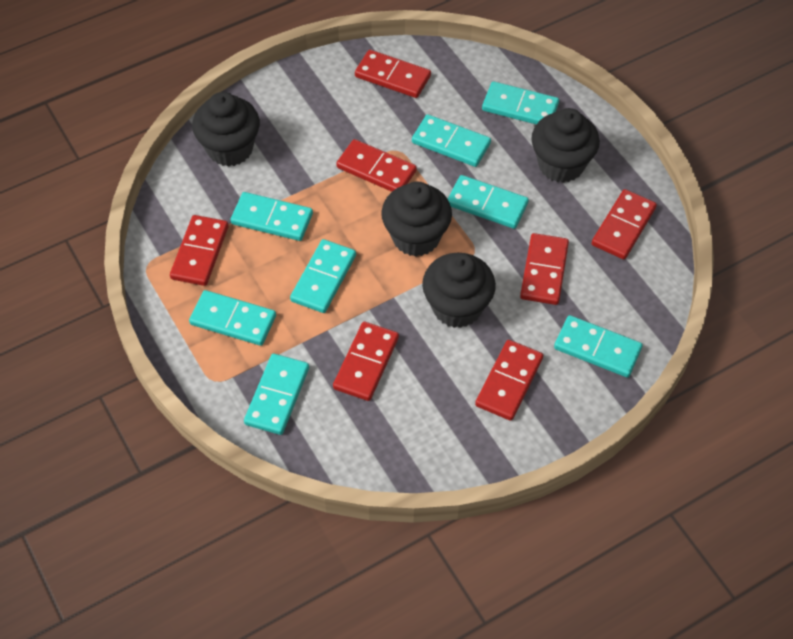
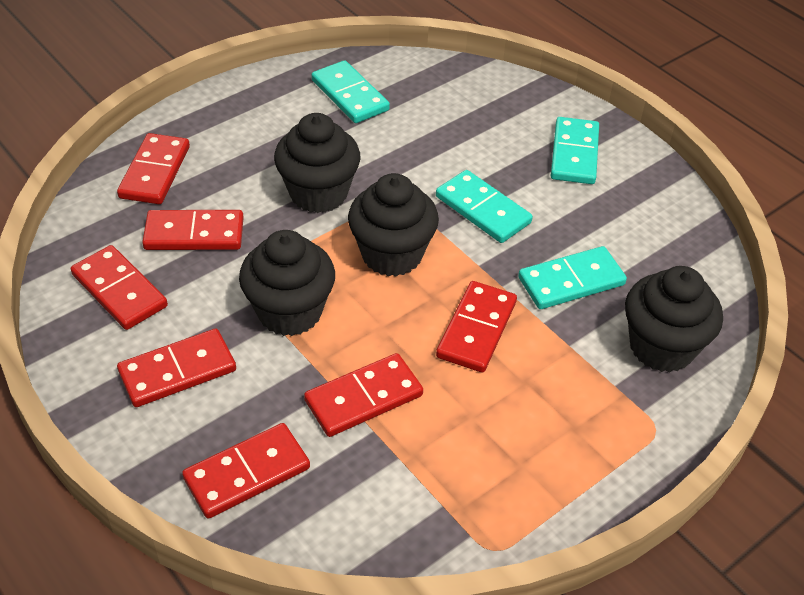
turquoise domino: 8 -> 4

